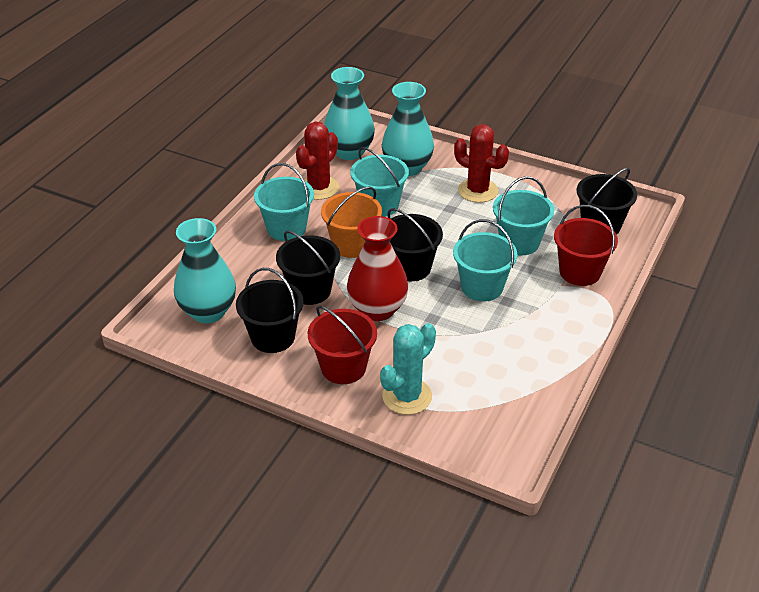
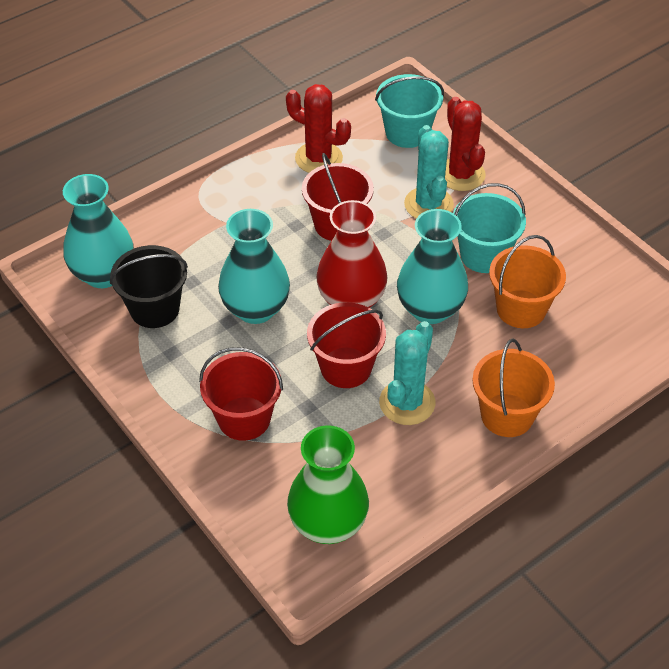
black bucket: 4 -> 1
green vase: 0 -> 1
orange bucket: 1 -> 2
red bucket: 2 -> 3
turquoise bucket: 4 -> 2
turquoise cactus: 1 -> 2

